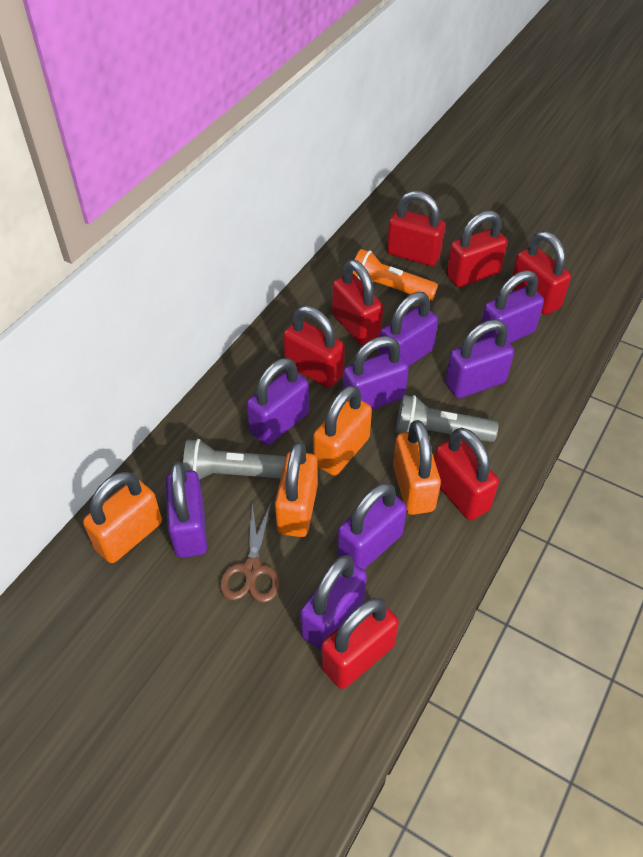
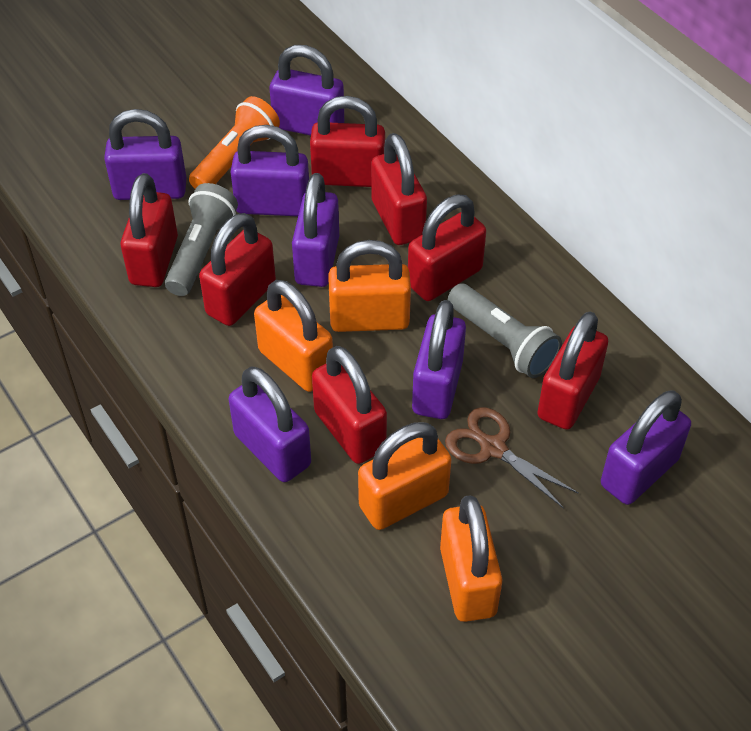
purple padlock: 8 -> 7

